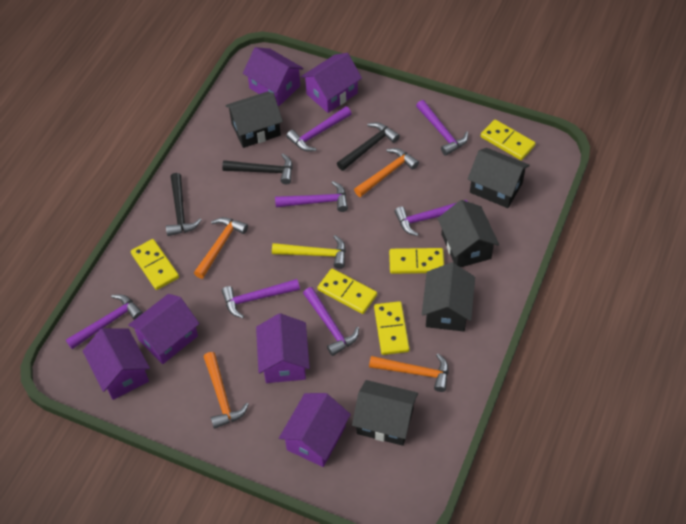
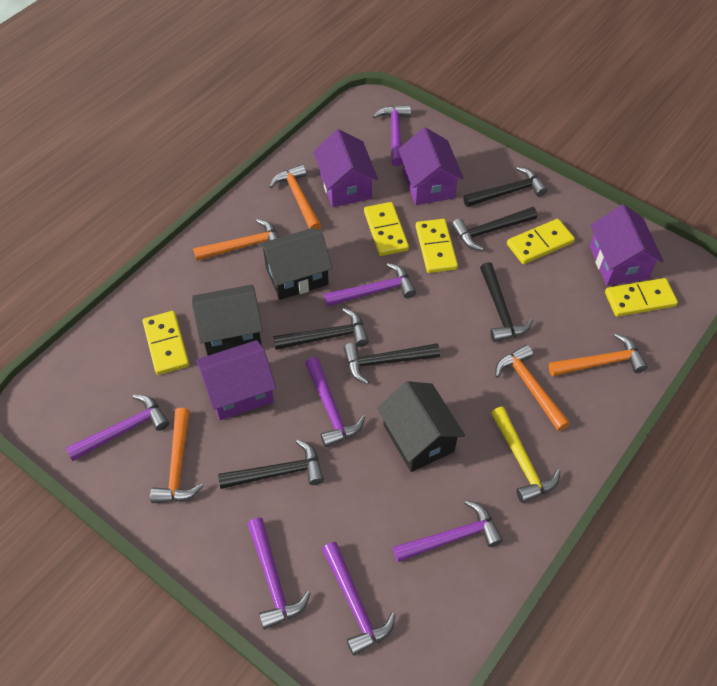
black hammer: 3 -> 6
black house: 5 -> 3
orange hammer: 4 -> 5
purple house: 6 -> 4

